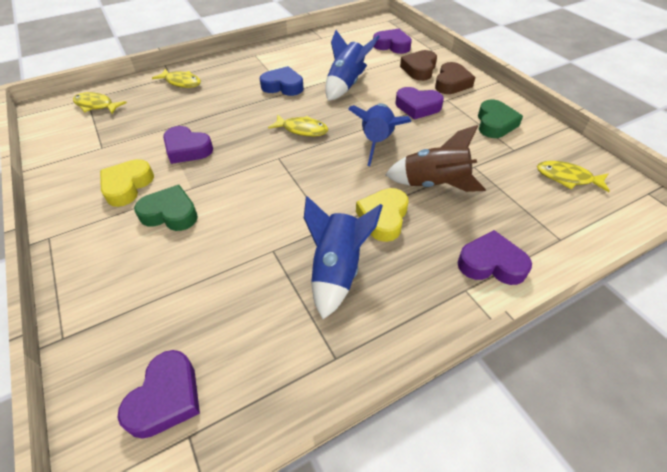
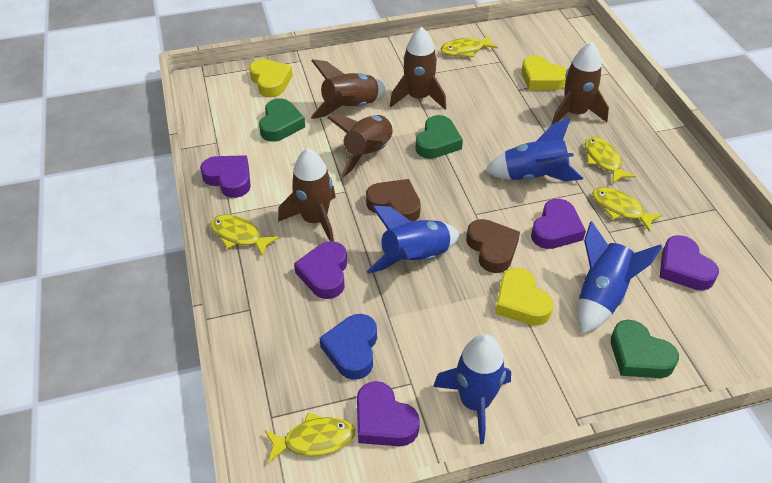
blue rocket: 3 -> 4
brown rocket: 1 -> 5
green heart: 2 -> 3
yellow fish: 4 -> 5
yellow heart: 2 -> 3

